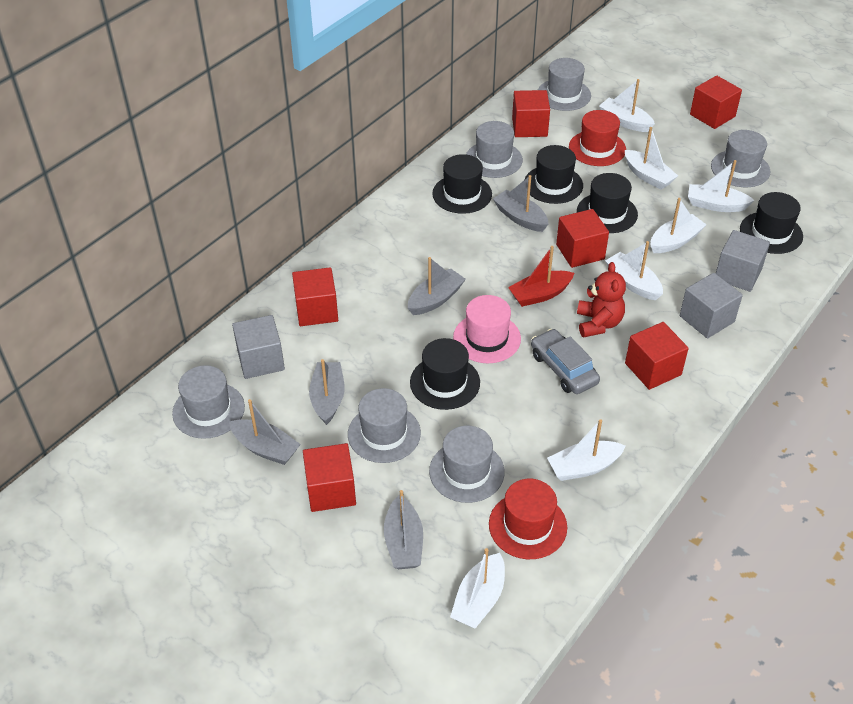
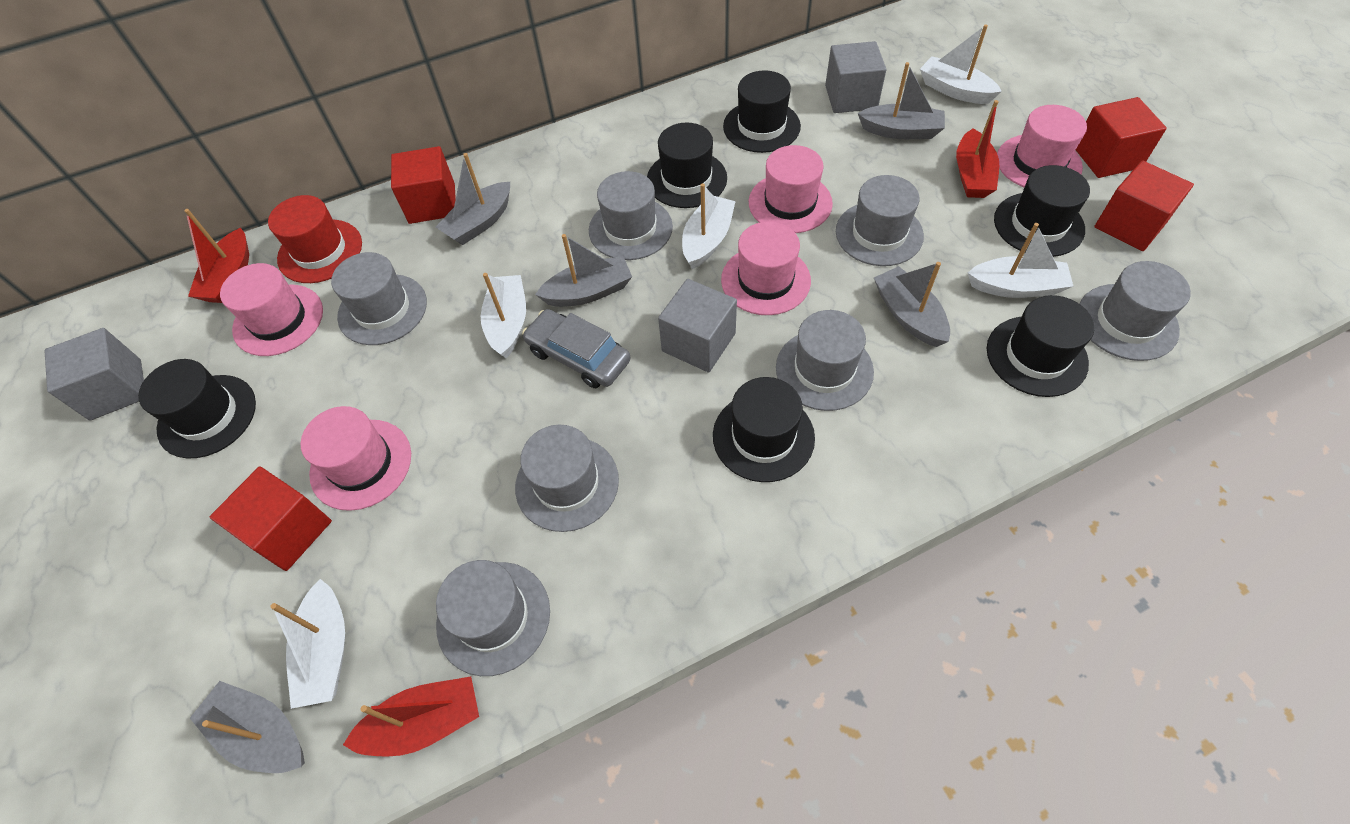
black hat: 5 -> 6
grey hat: 6 -> 7
pink hat: 1 -> 5
red boat: 1 -> 3
red cube: 6 -> 4
red hat: 2 -> 1
red teddy bear: 1 -> 0
white boat: 7 -> 5

